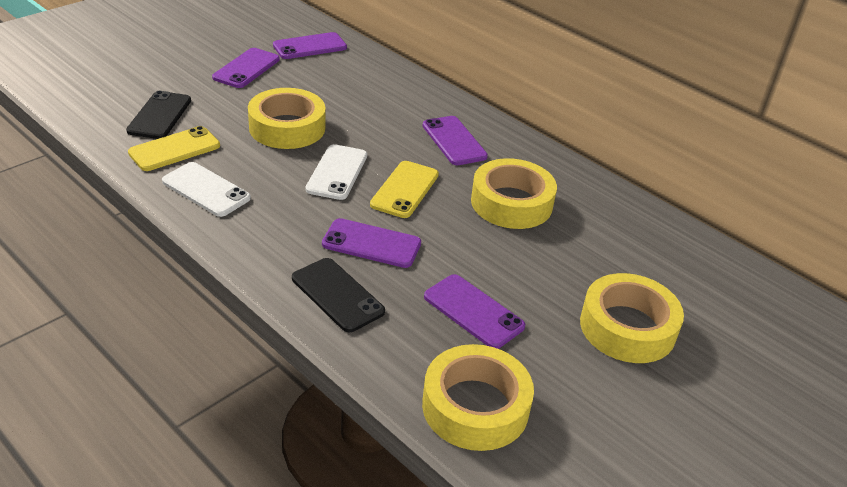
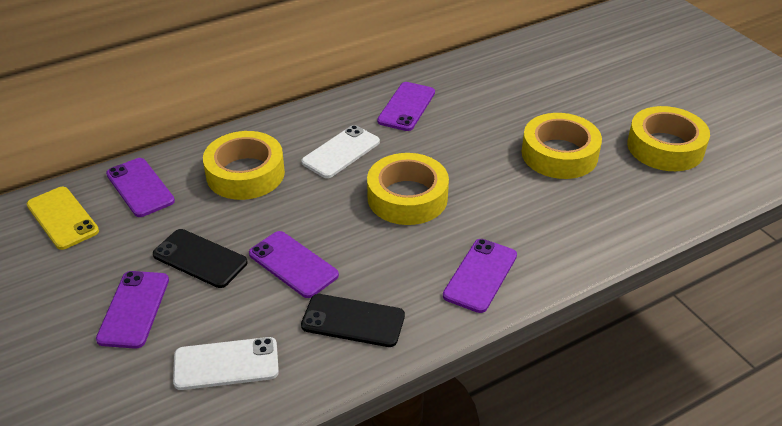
yellow phone: 2 -> 1

